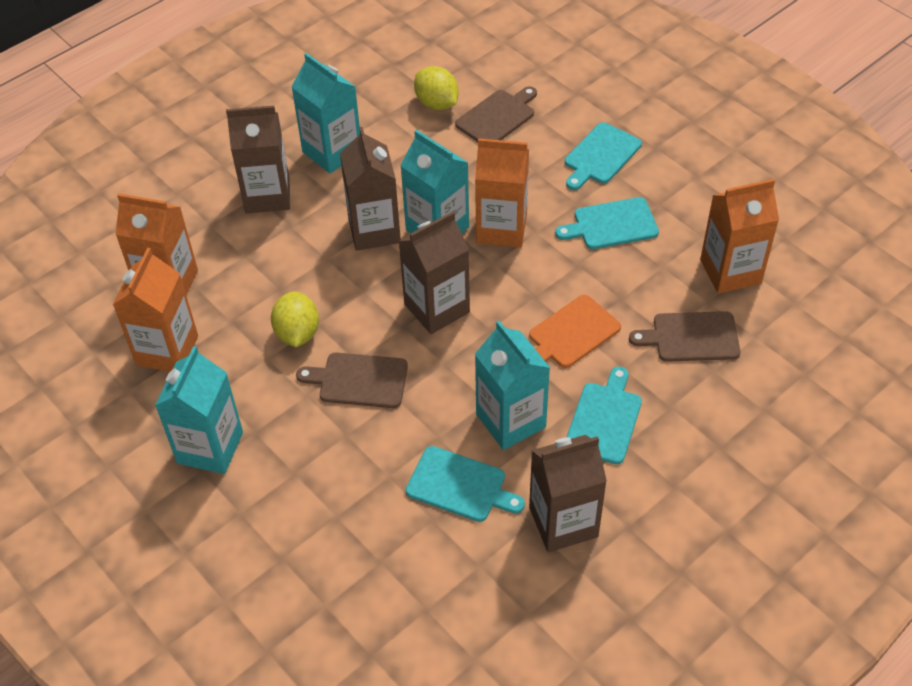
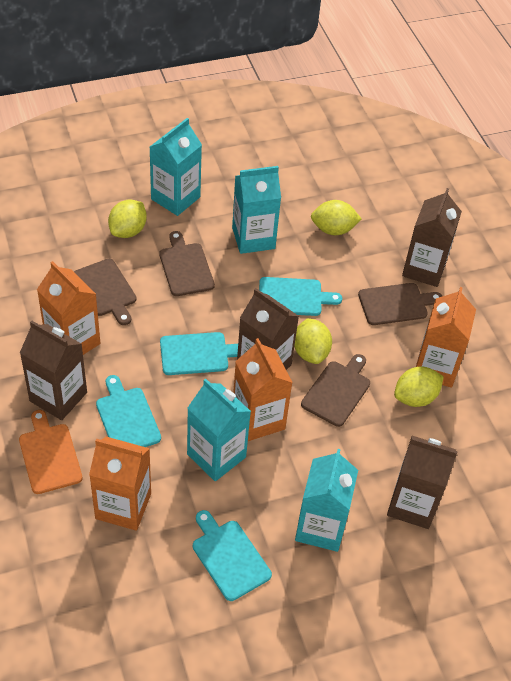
brown cutting board: 3 -> 4
yellow lemon: 2 -> 4

